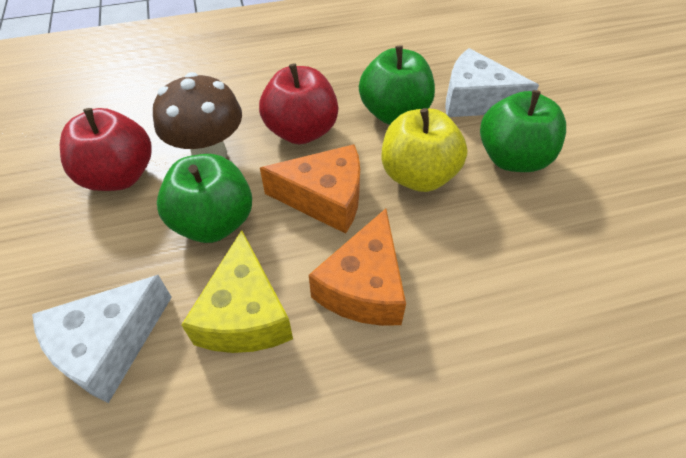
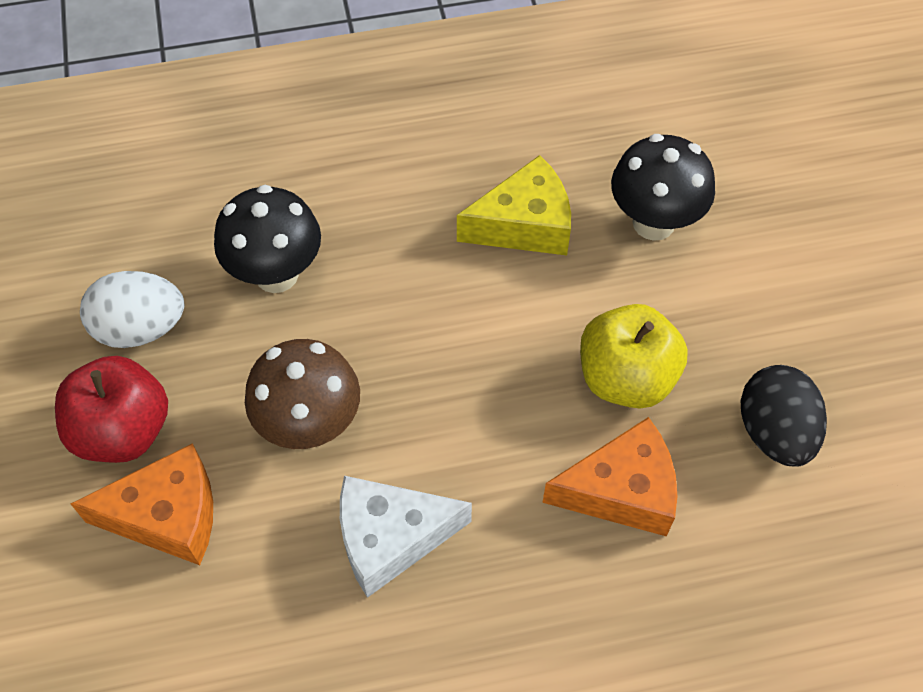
black egg: 0 -> 1
black mushroom: 0 -> 2
green apple: 3 -> 0
red apple: 2 -> 1
white cheese: 2 -> 1
white egg: 0 -> 1

